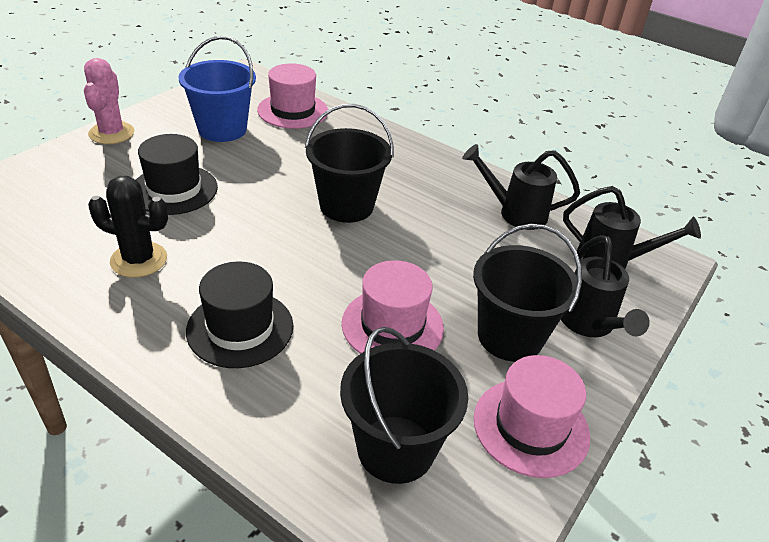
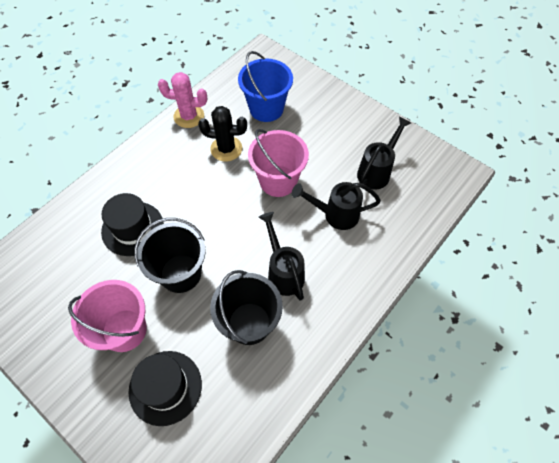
black bucket: 3 -> 2
pink bucket: 0 -> 2
pink hat: 3 -> 0

